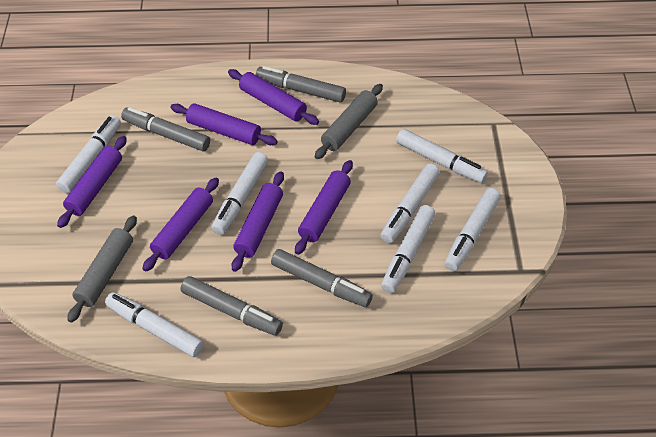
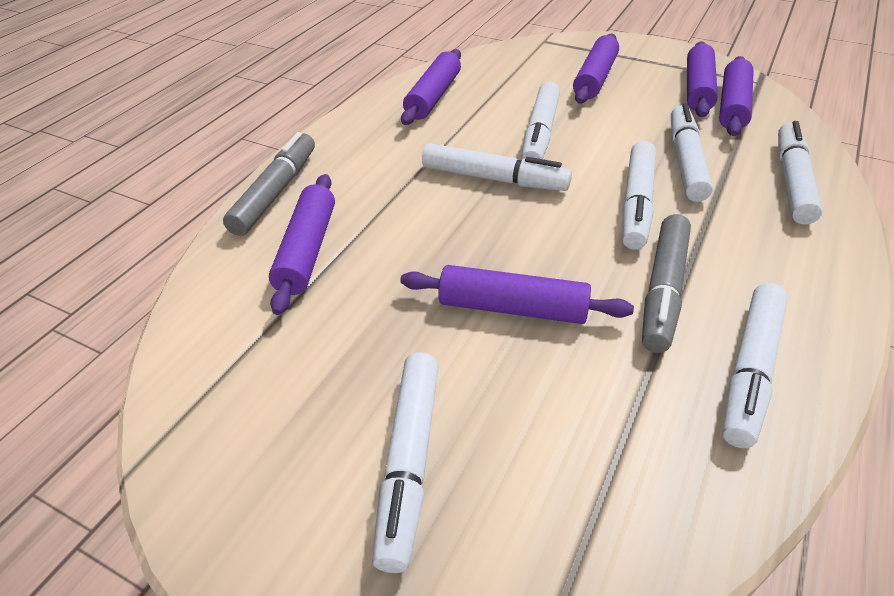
grey marker: 4 -> 2
grey rolling pin: 2 -> 0

